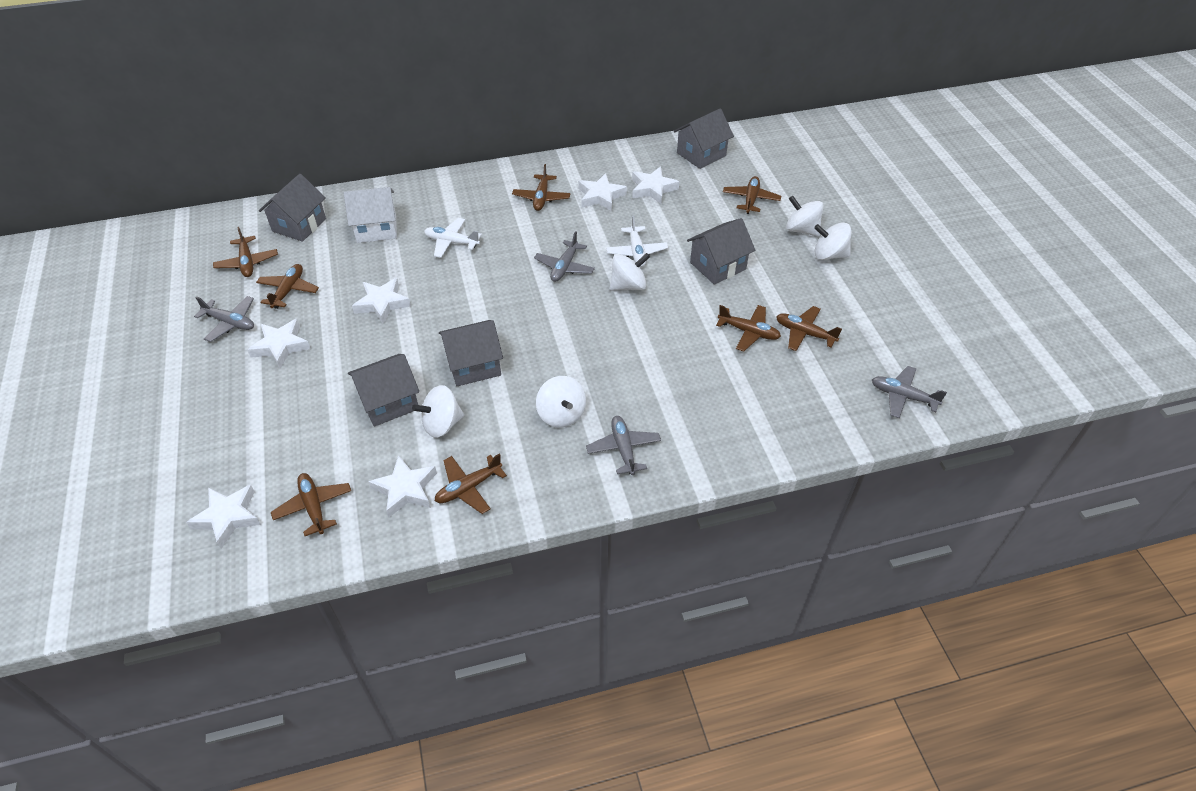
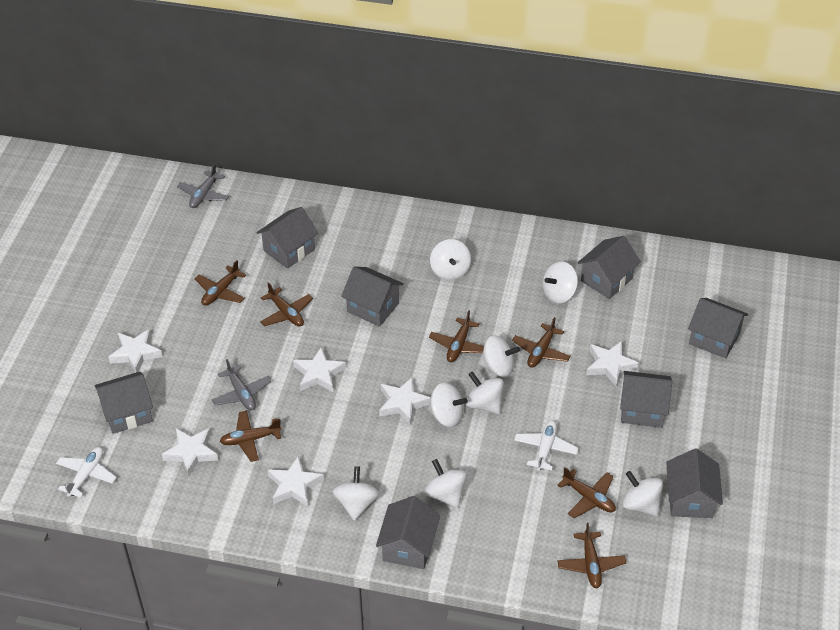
brown plane: 8 -> 7
grey house: 5 -> 8
grey plane: 4 -> 2
white house: 1 -> 0
white spinning top: 5 -> 8

